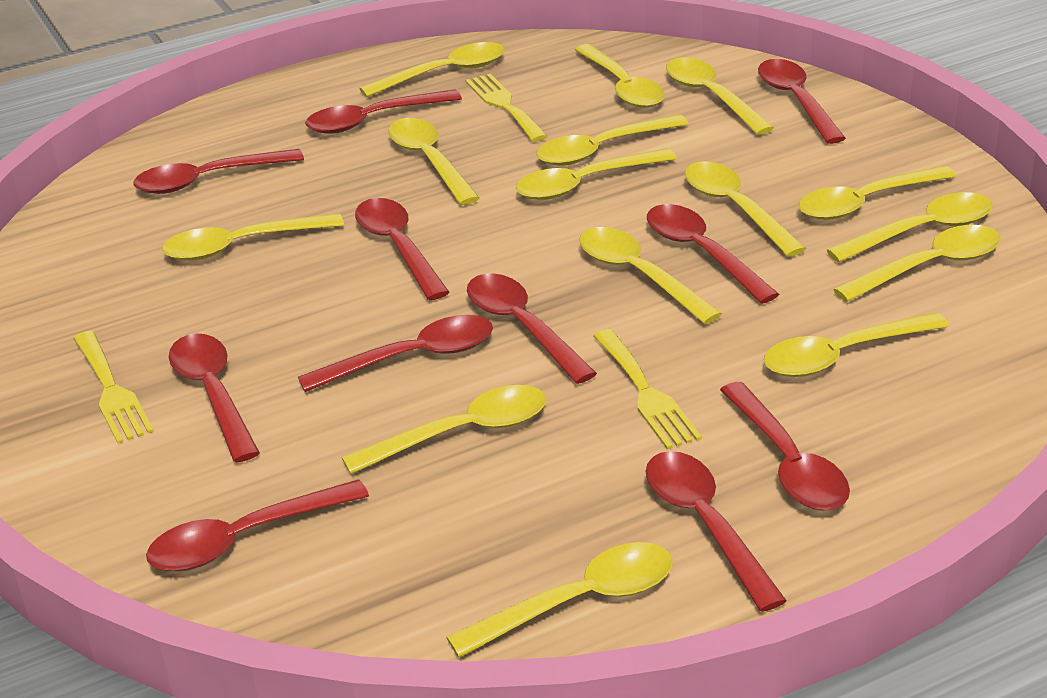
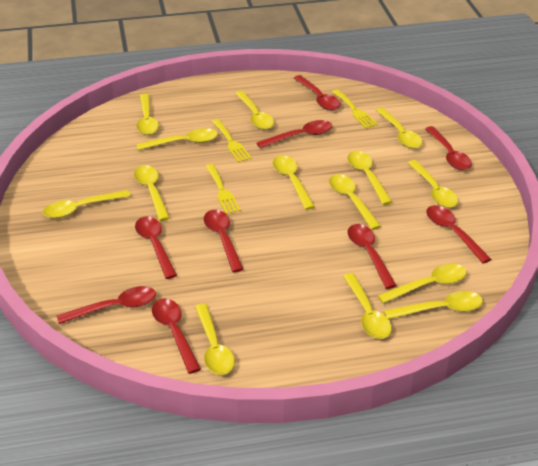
red spoon: 11 -> 9
yellow spoon: 15 -> 14

